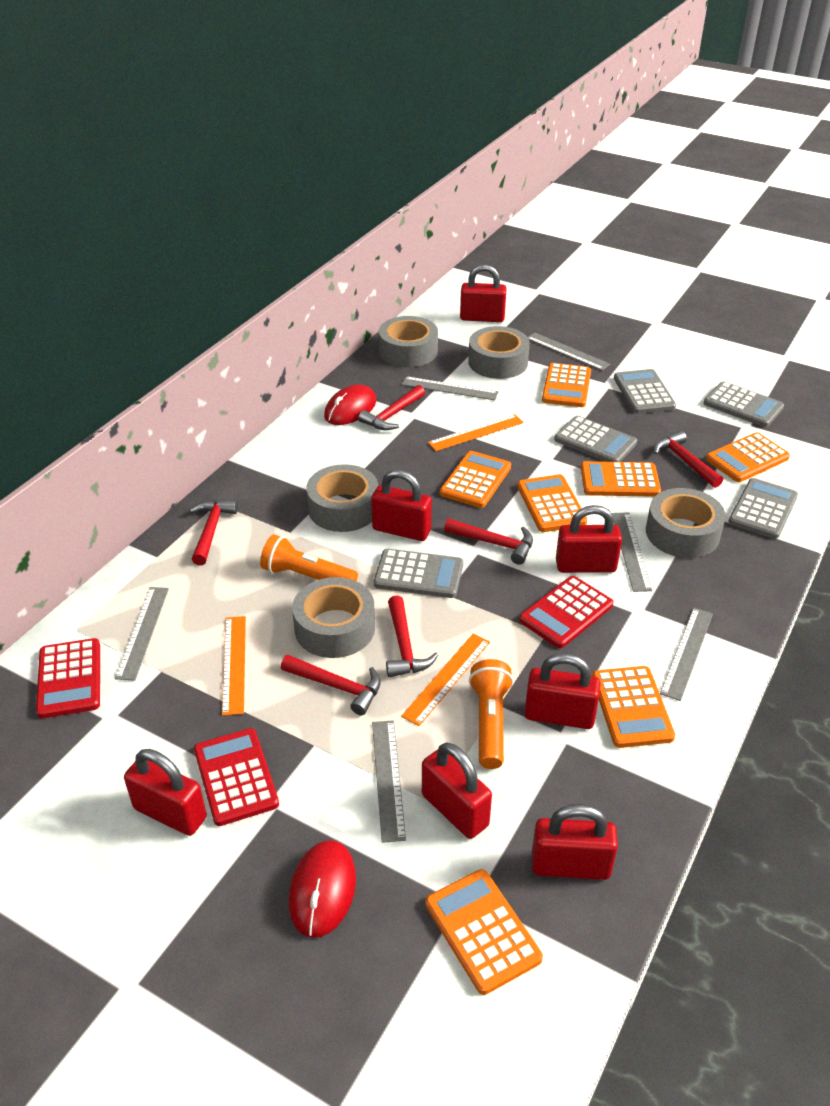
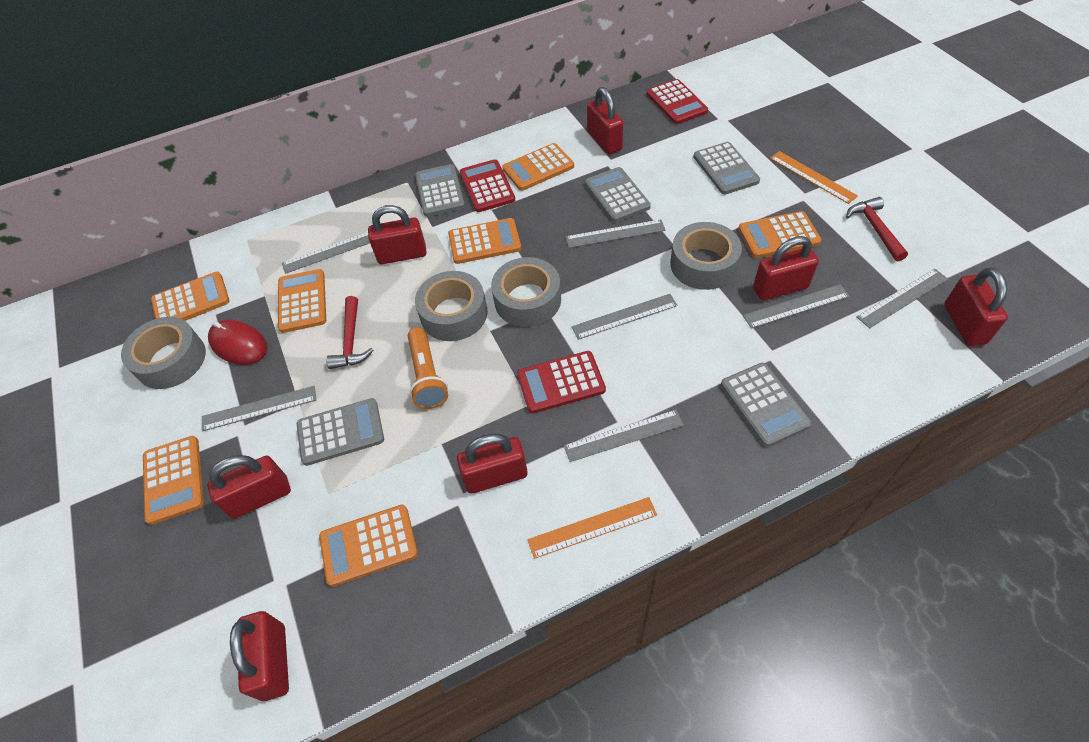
grey ruler: 6 -> 7
grey tape: 5 -> 4
orange flashlight: 2 -> 1
orange ruler: 3 -> 2
red hammer: 6 -> 2
red mouse: 2 -> 1

